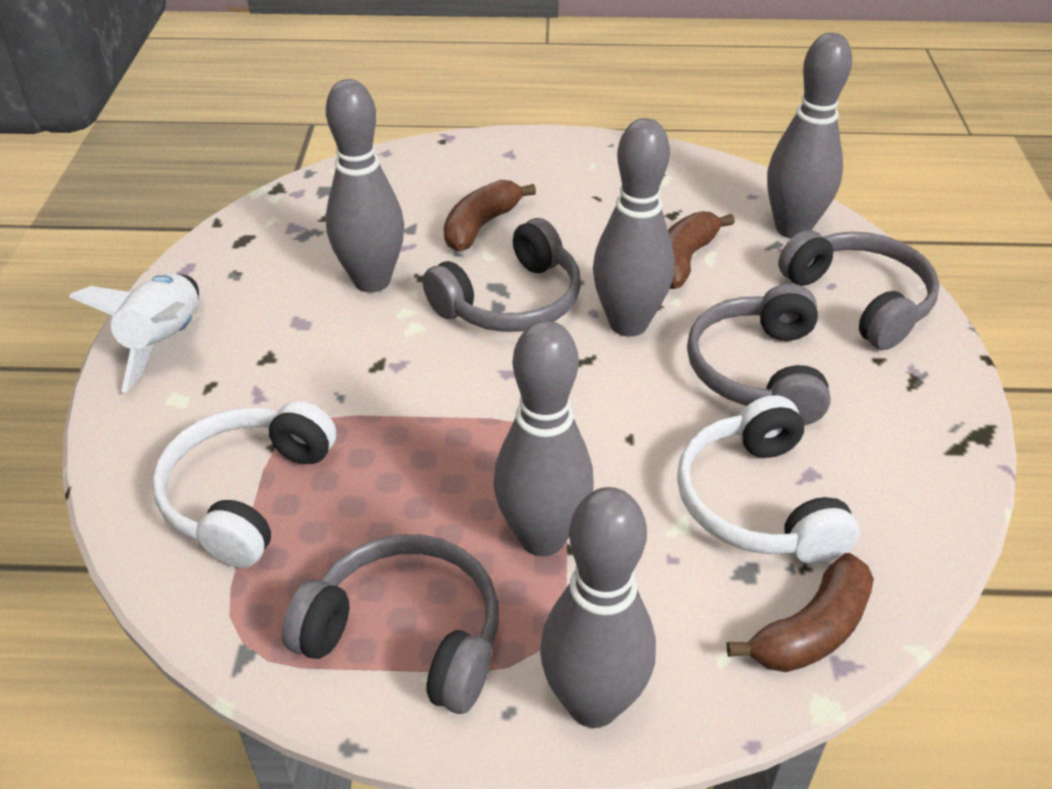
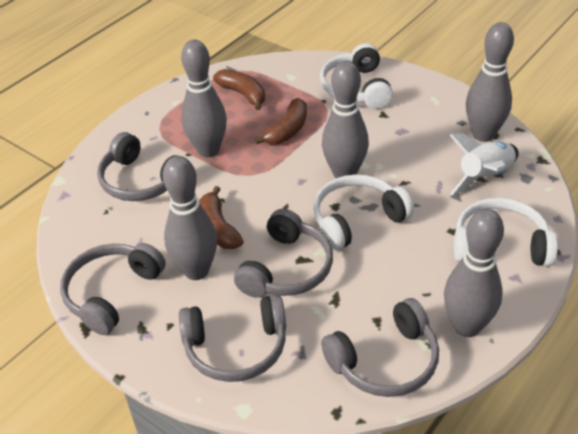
grey headphones: 4 -> 5
white headphones: 2 -> 3

